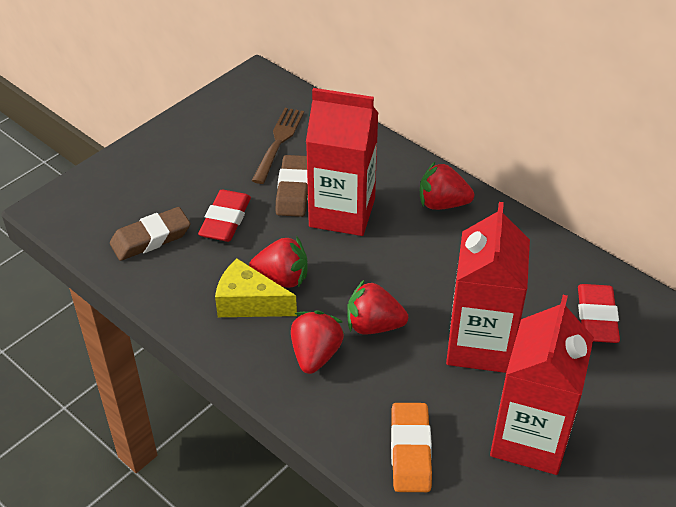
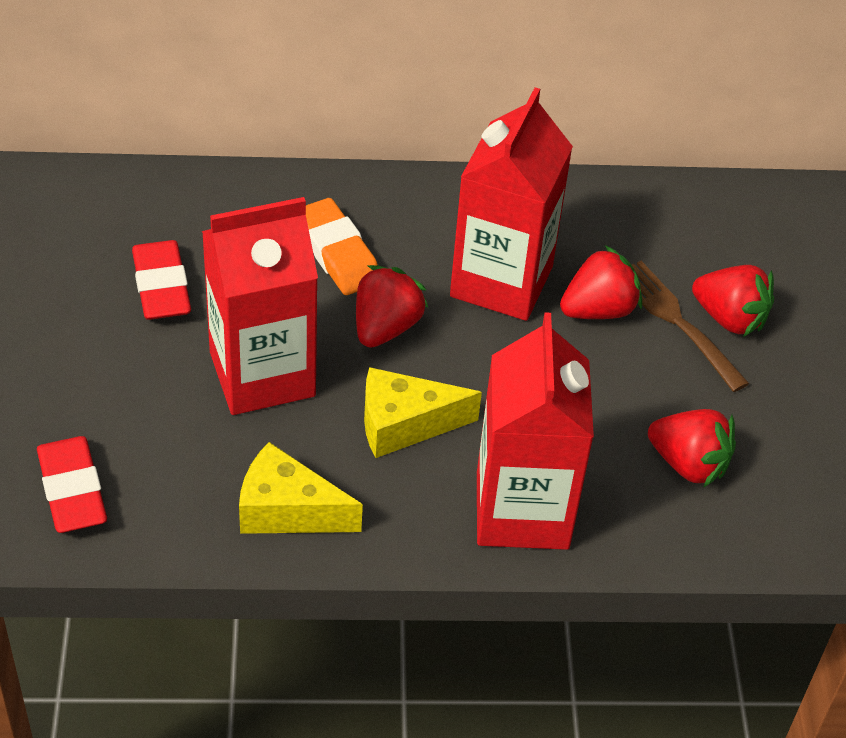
brown eraser: 2 -> 0
yellow cheese: 1 -> 2

